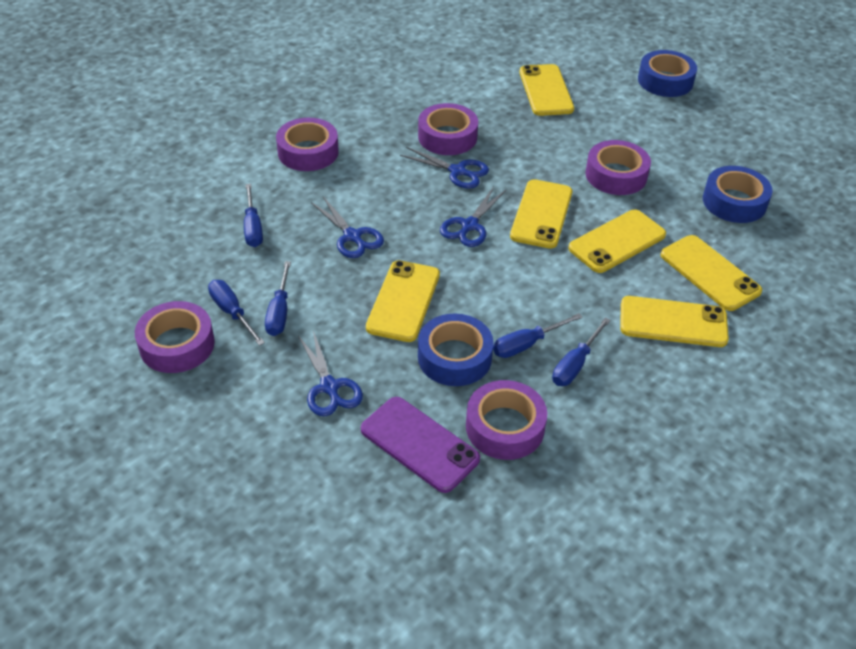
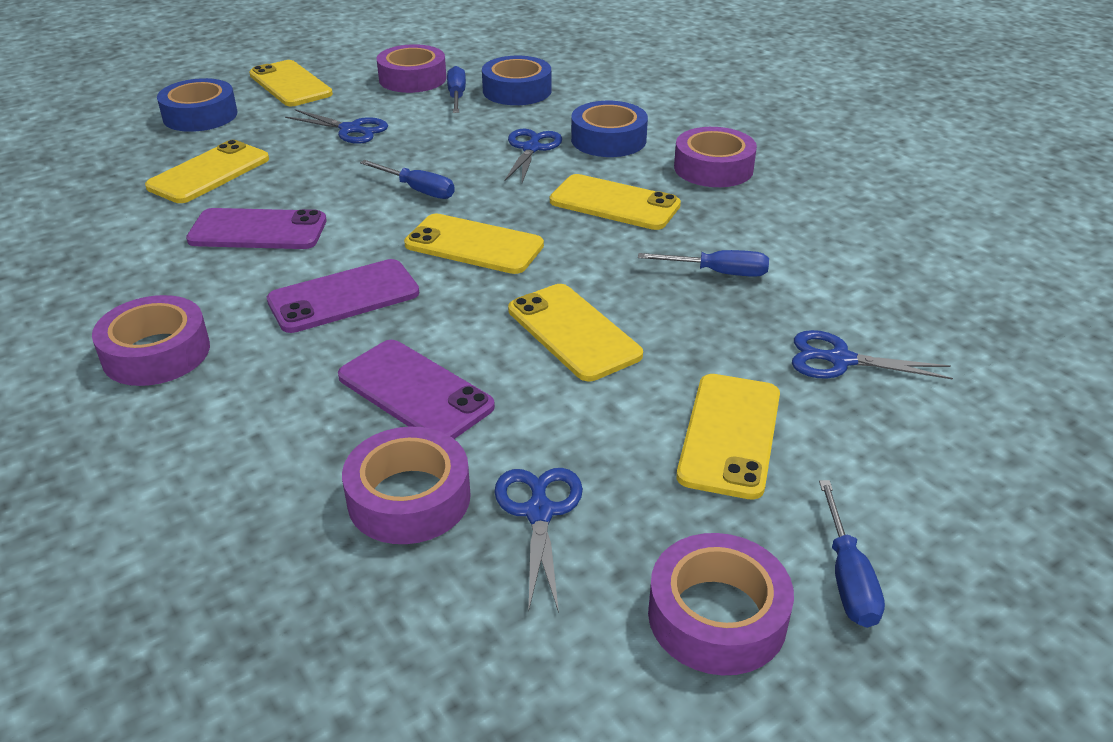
blue screwdriver: 5 -> 4
purple phone: 1 -> 3

